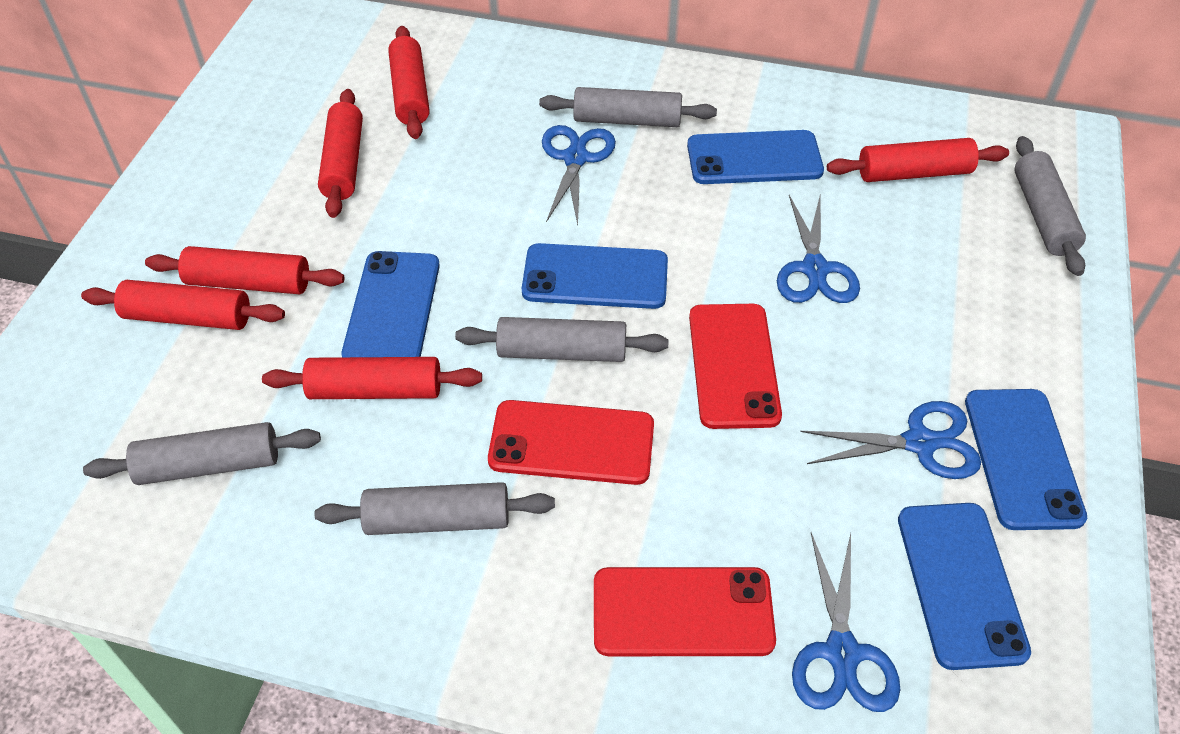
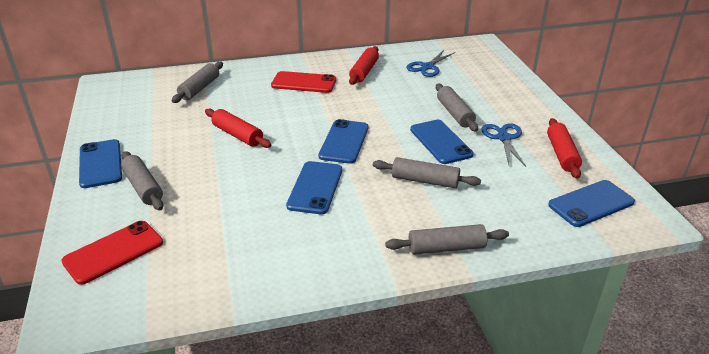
blue scissors: 4 -> 2
red phone: 3 -> 2
red rolling pin: 6 -> 3

